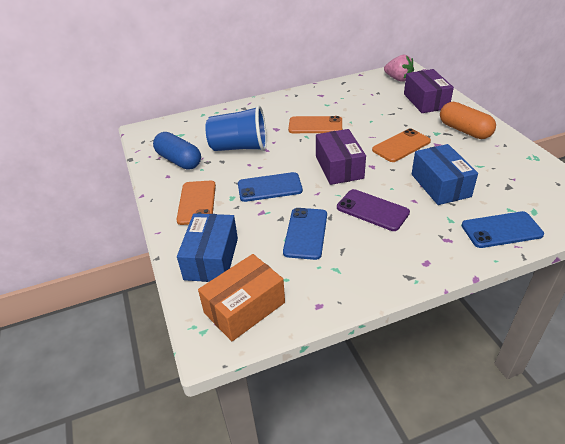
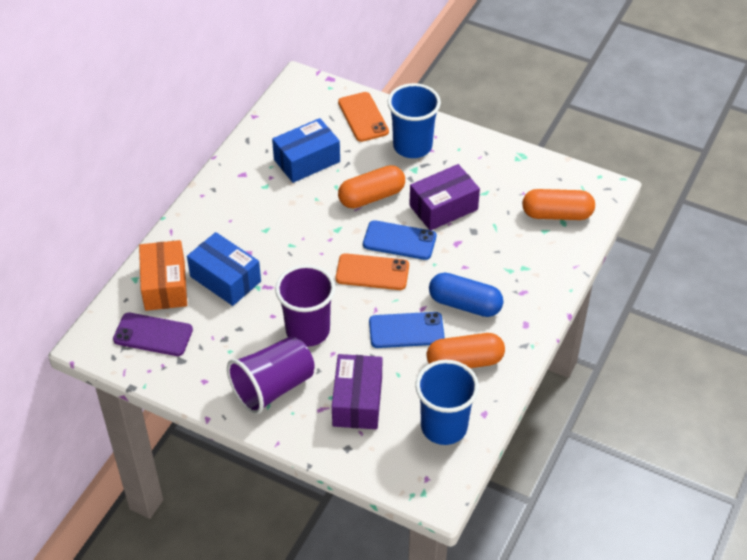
blue cup: 1 -> 2
blue phone: 3 -> 2
orange capsule: 1 -> 3
orange phone: 3 -> 2
pink strawberry: 1 -> 0
purple cup: 0 -> 2

